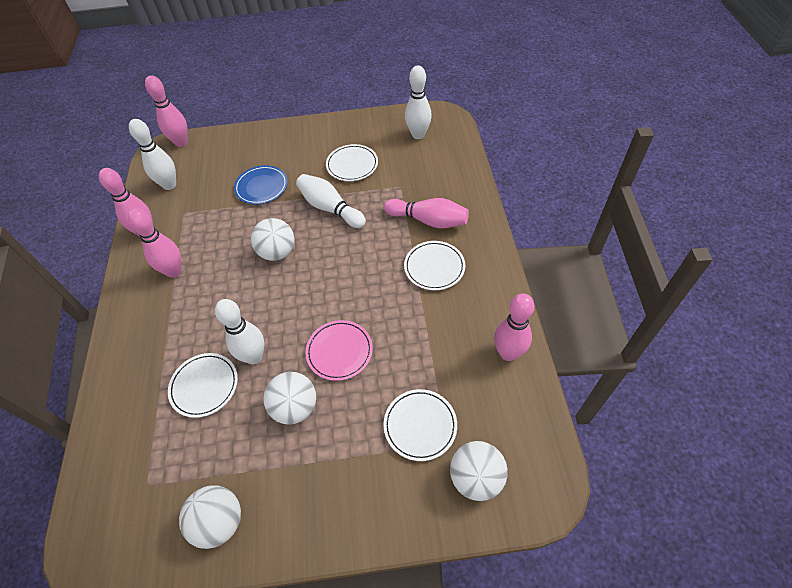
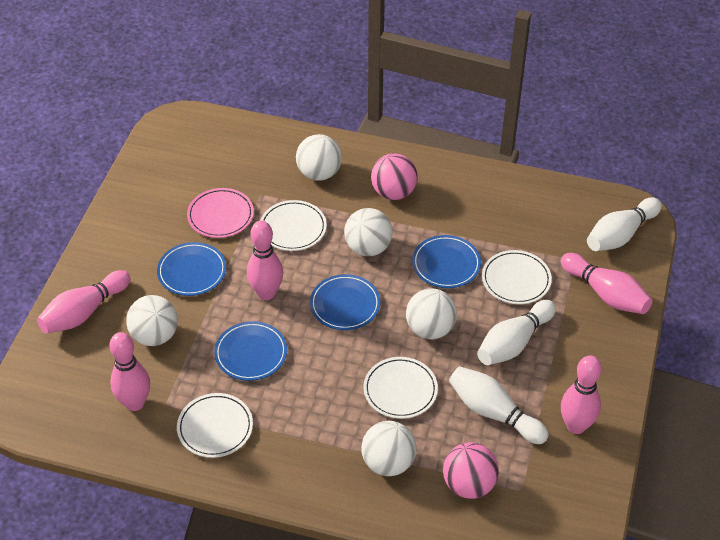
blue plate: 1 -> 4
pink ball: 0 -> 2
white ball: 4 -> 5
white bowling pin: 4 -> 3

